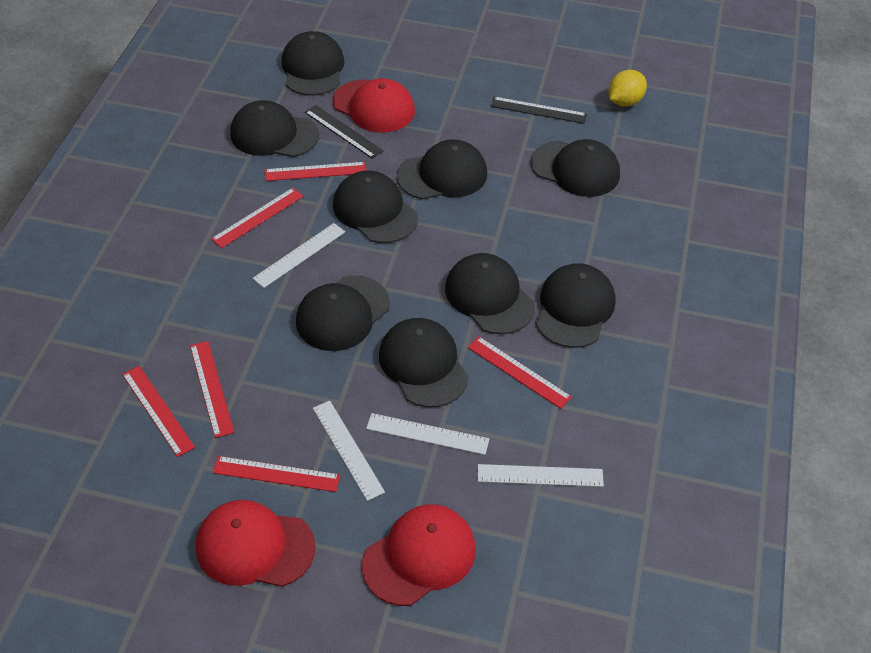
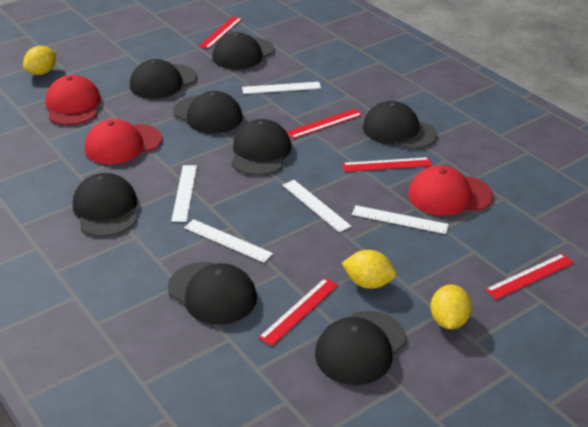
black cap: 9 -> 8
black ruler: 2 -> 0
red ruler: 6 -> 5
white ruler: 4 -> 5
yellow lemon: 1 -> 3

